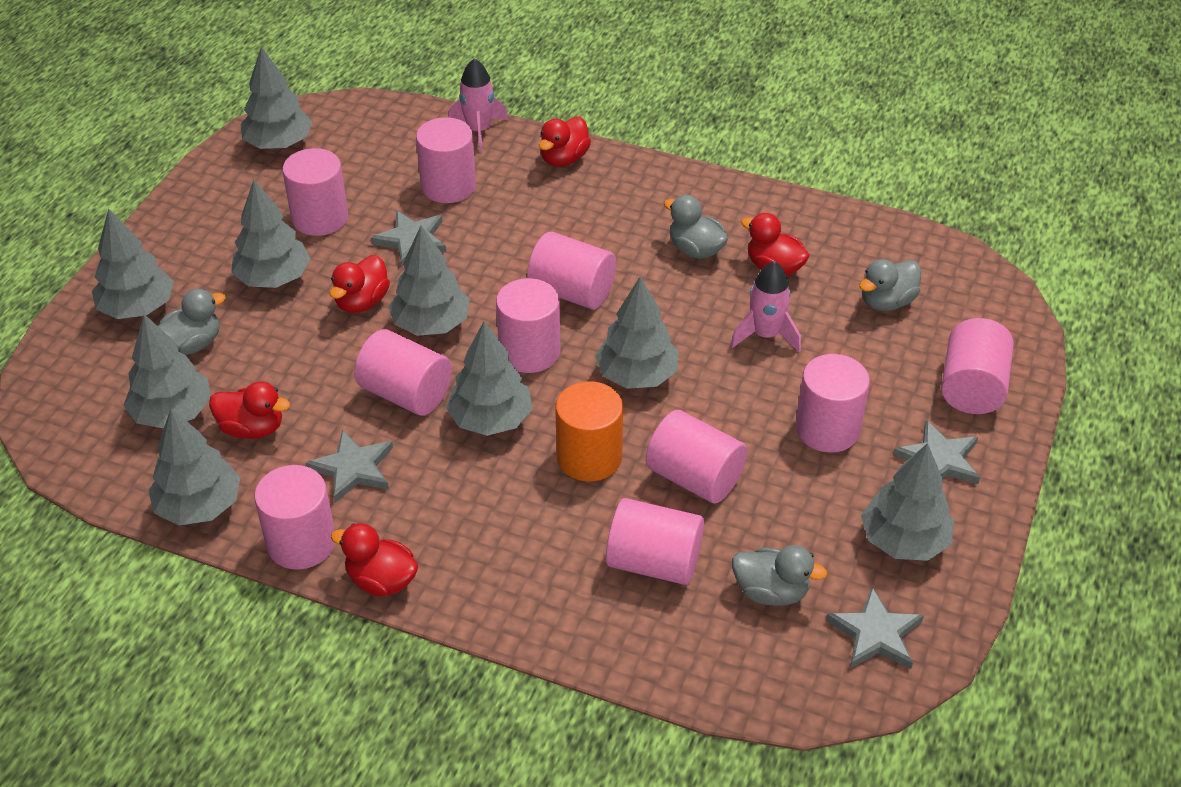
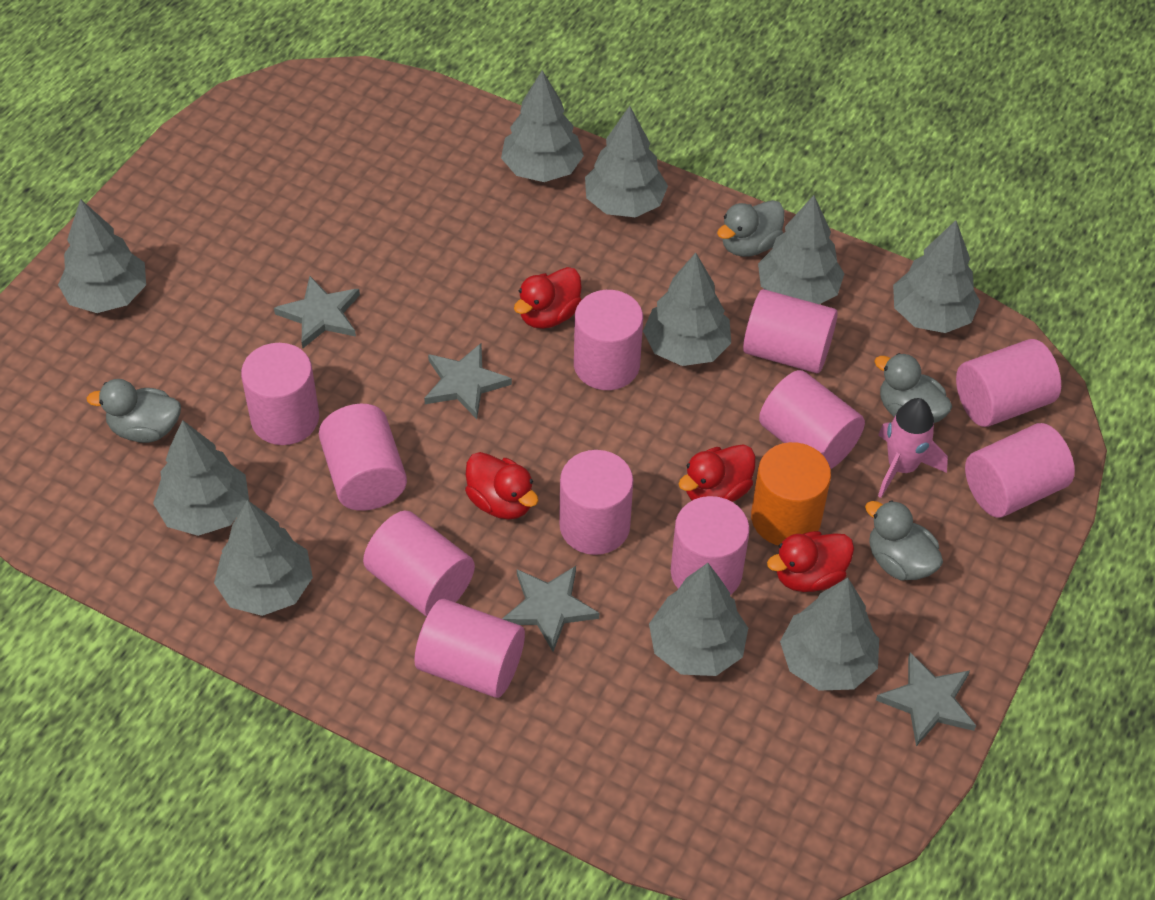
grey tree: 9 -> 10
pink cylinder: 10 -> 11
pink rocket: 2 -> 1
red duck: 5 -> 4

